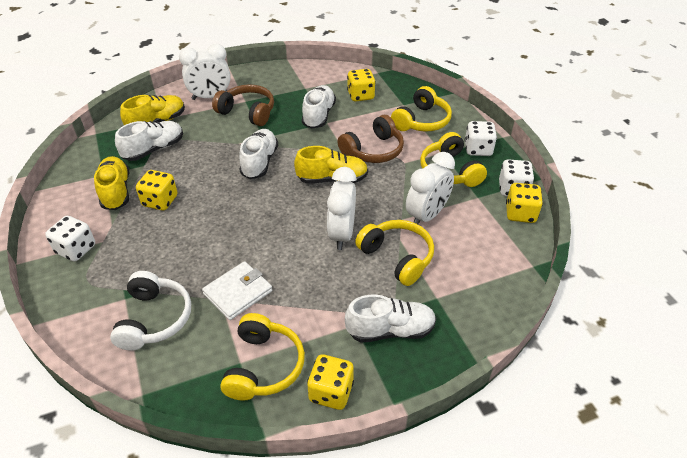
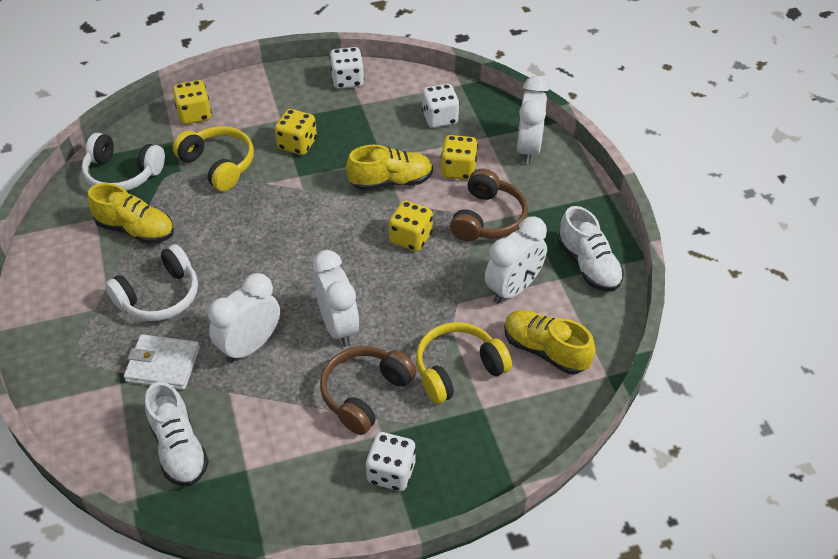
white clock: 3 -> 4
white headphones: 1 -> 2
white shoe: 4 -> 2
yellow headphones: 4 -> 2

